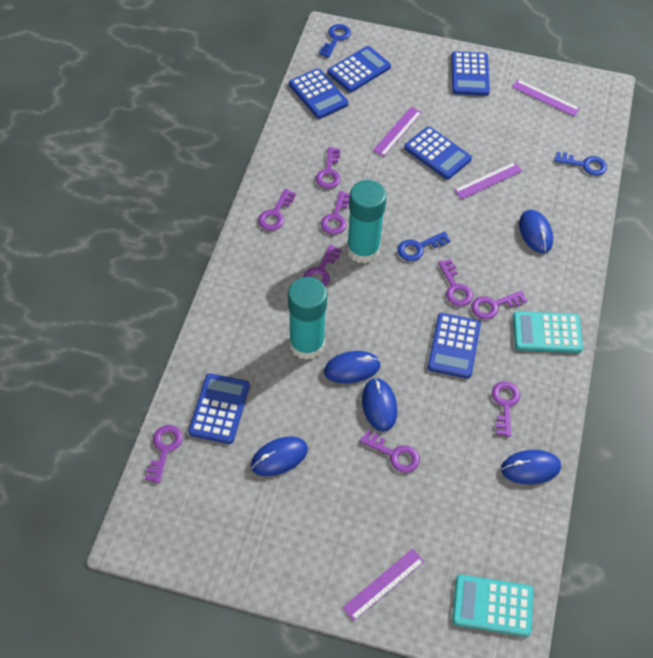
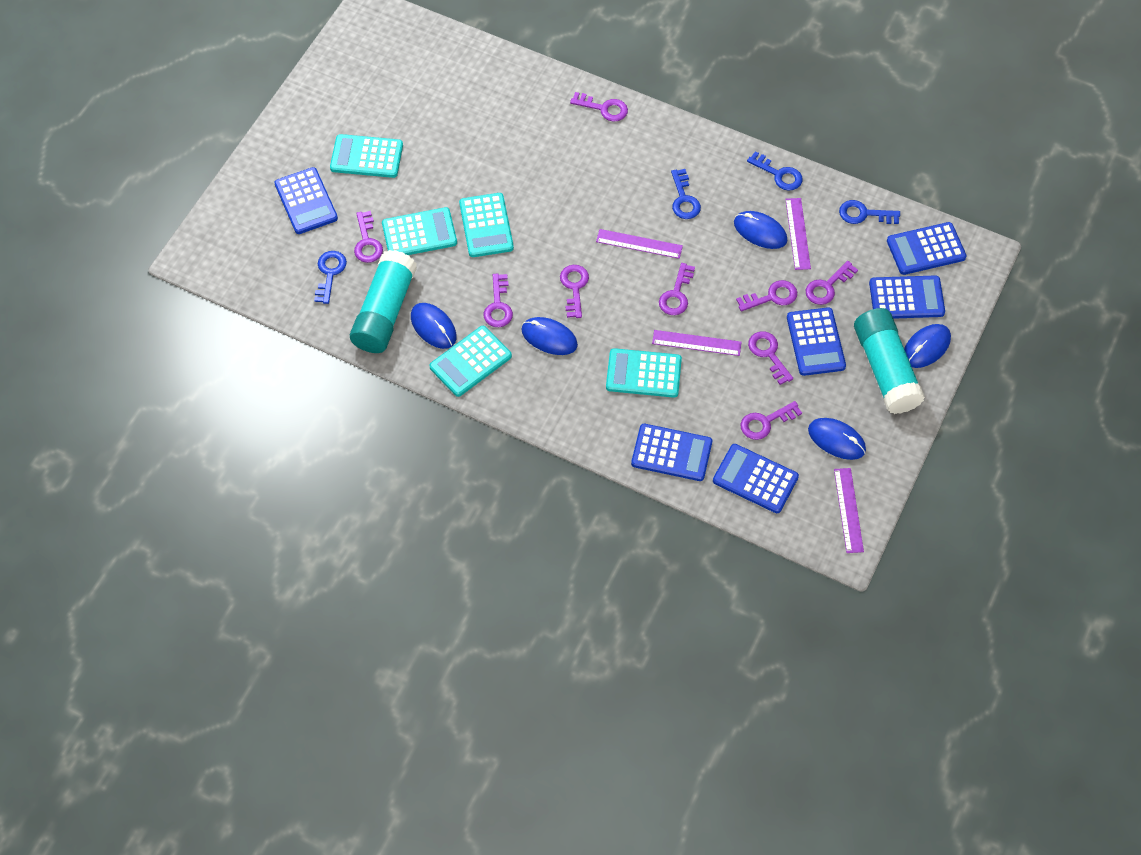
blue key: 3 -> 4
turquoise calculator: 2 -> 5

